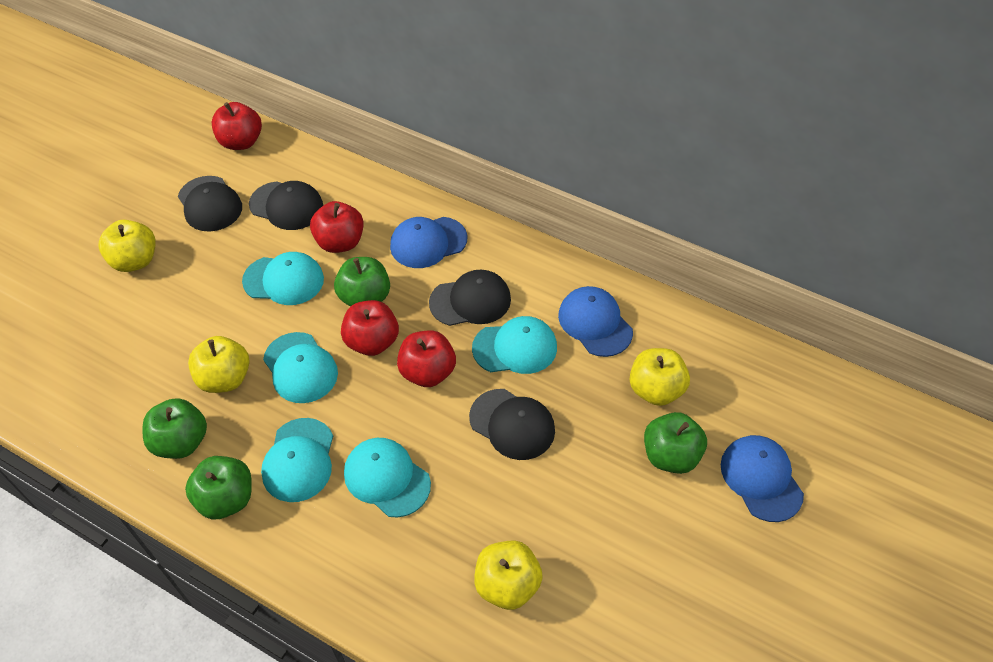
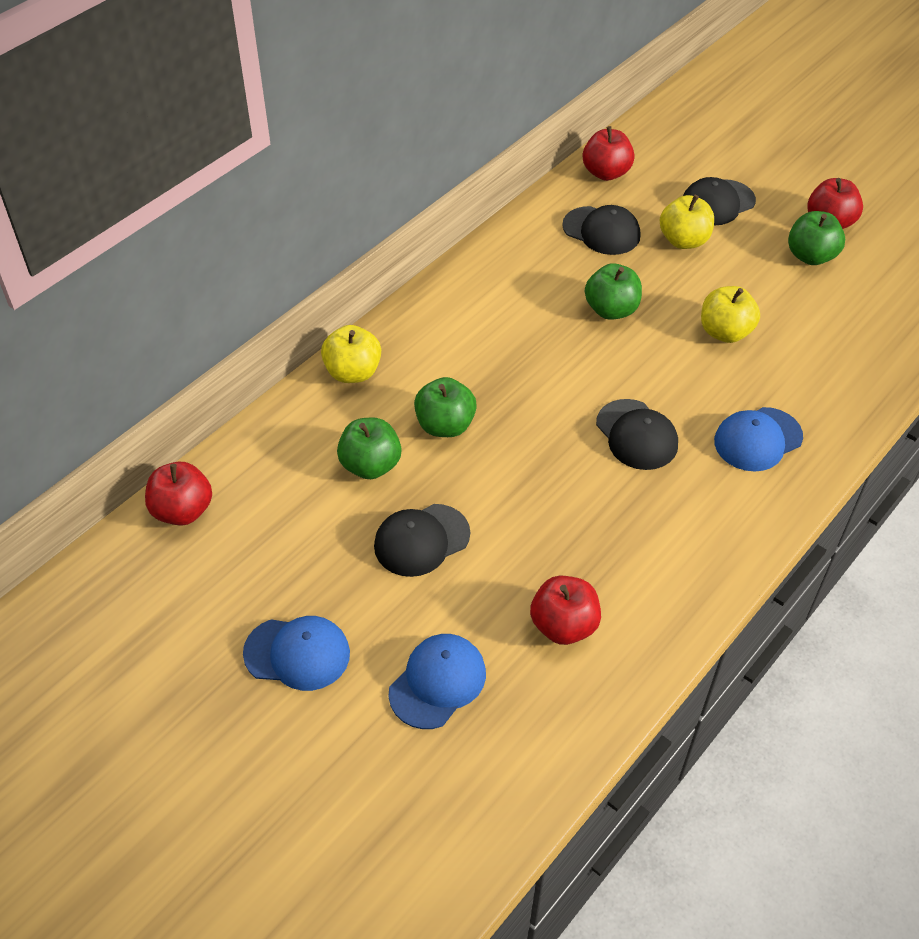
turquoise cap: 5 -> 0
yellow apple: 4 -> 3

